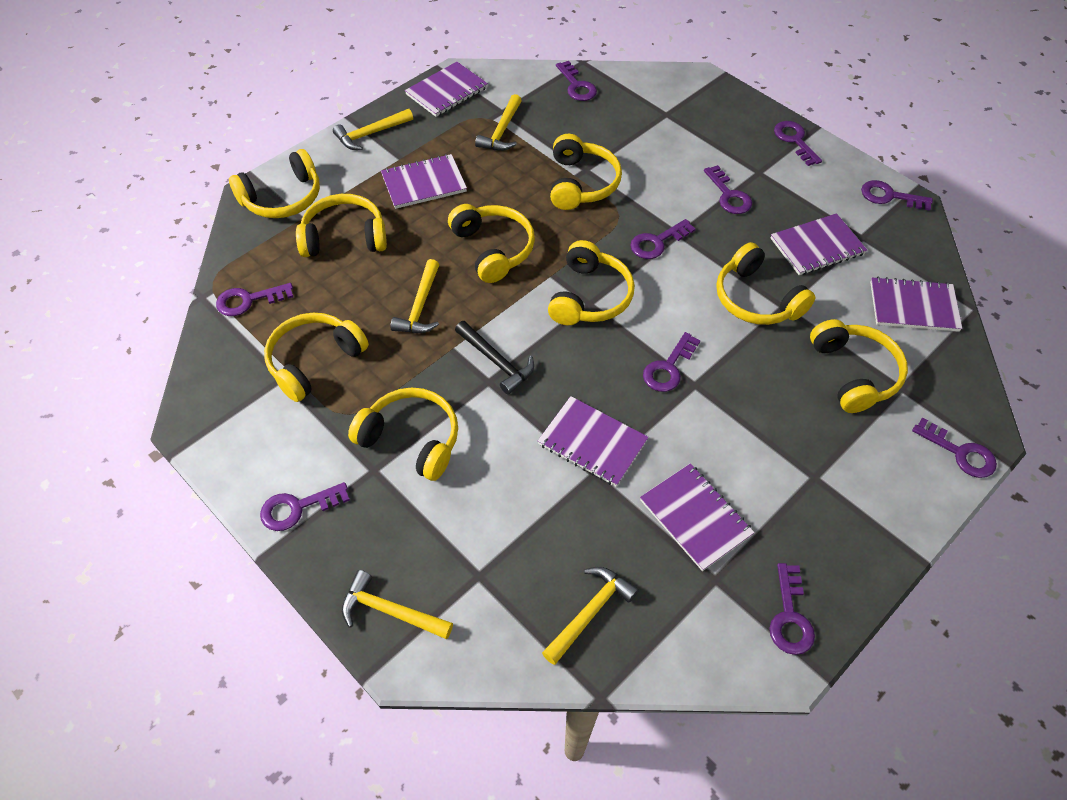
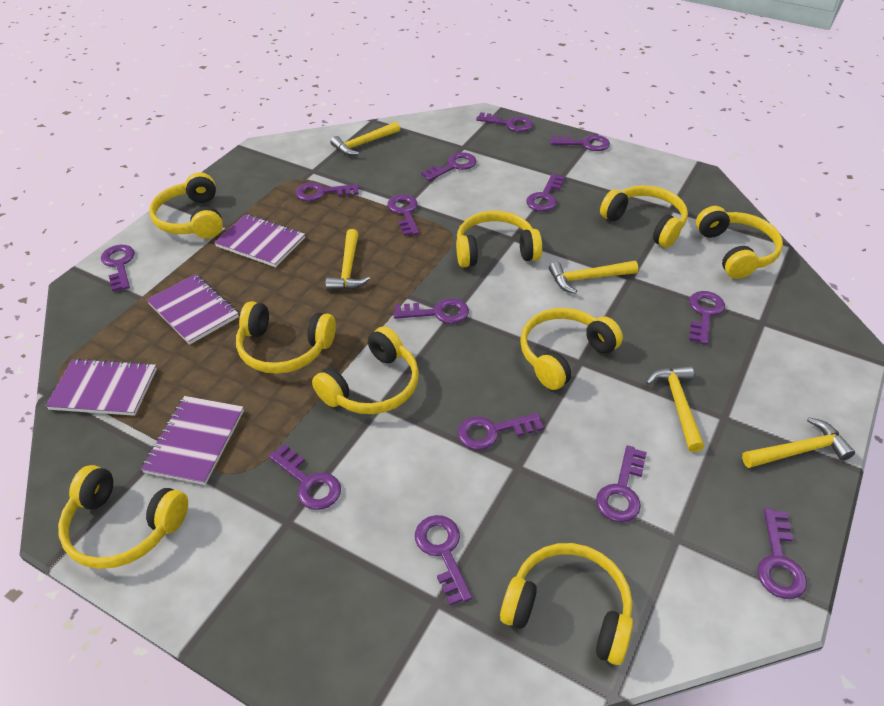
black hammer: 1 -> 0
purple key: 10 -> 14
purple notebook: 6 -> 4

